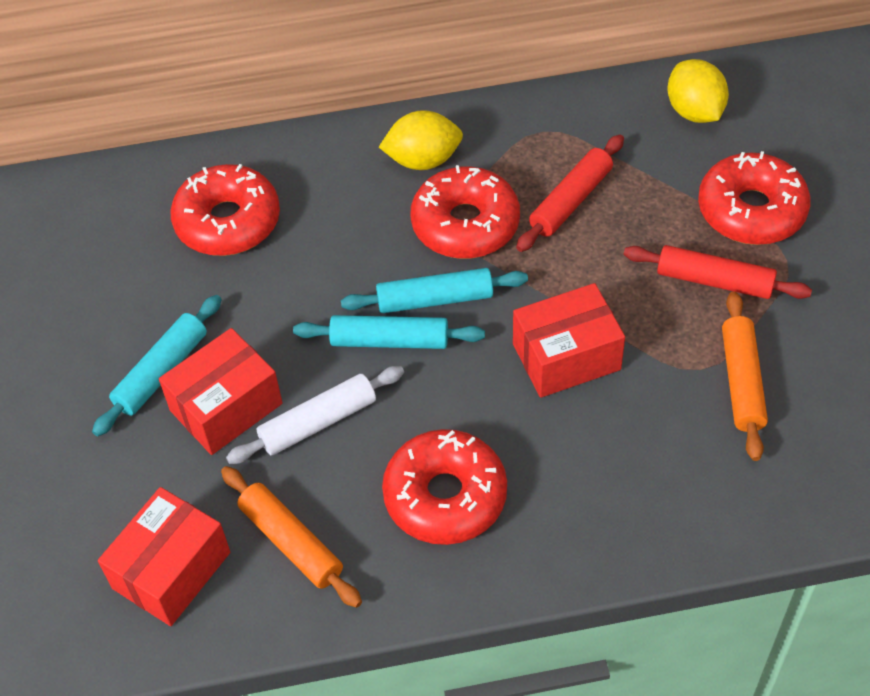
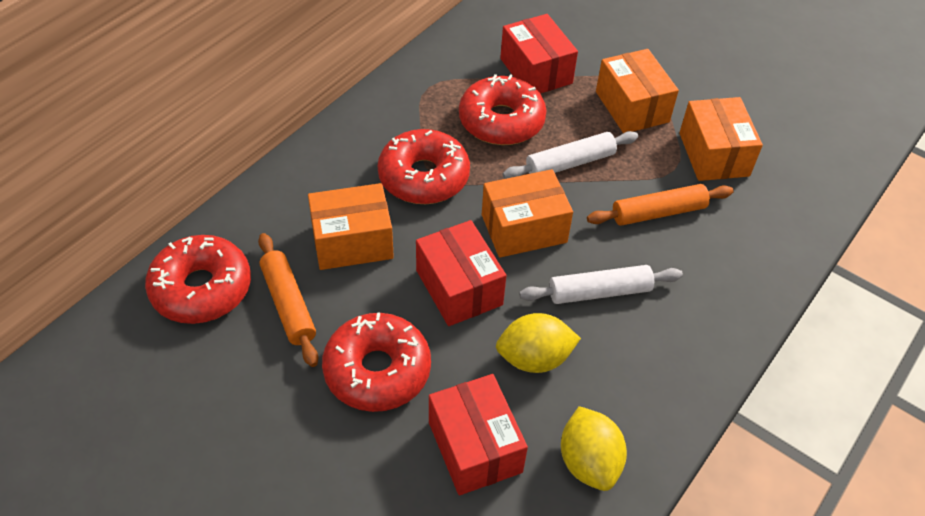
orange box: 0 -> 4
red rolling pin: 2 -> 0
turquoise rolling pin: 3 -> 0
white rolling pin: 1 -> 2

